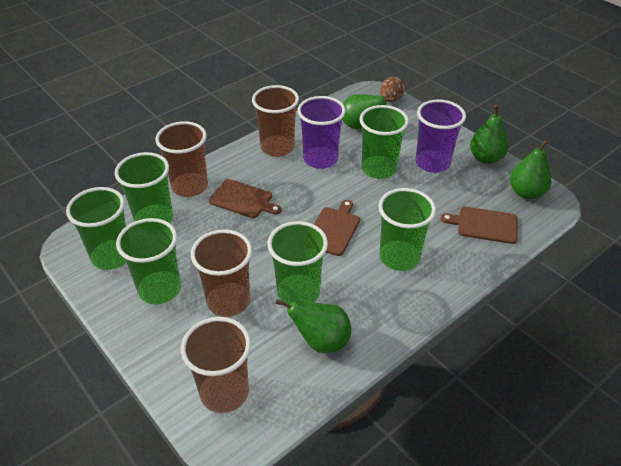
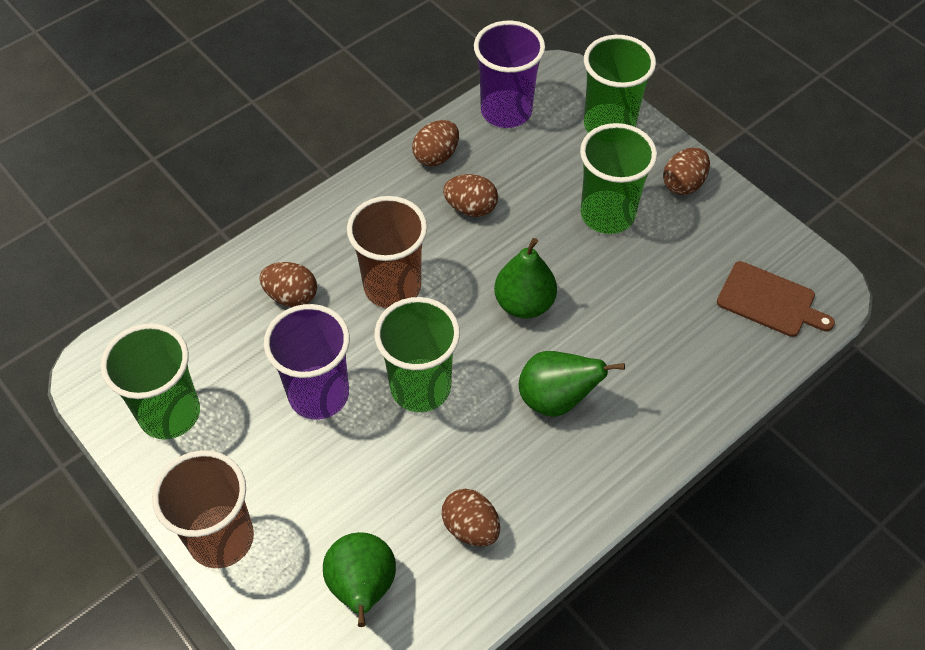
brown cup: 4 -> 2
brown cutting board: 3 -> 1
brown egg: 1 -> 5
green cup: 6 -> 4
green pear: 4 -> 3

